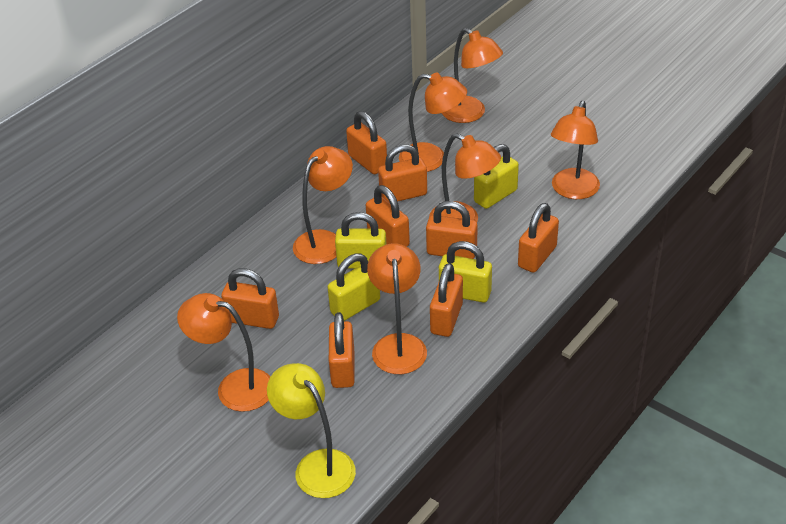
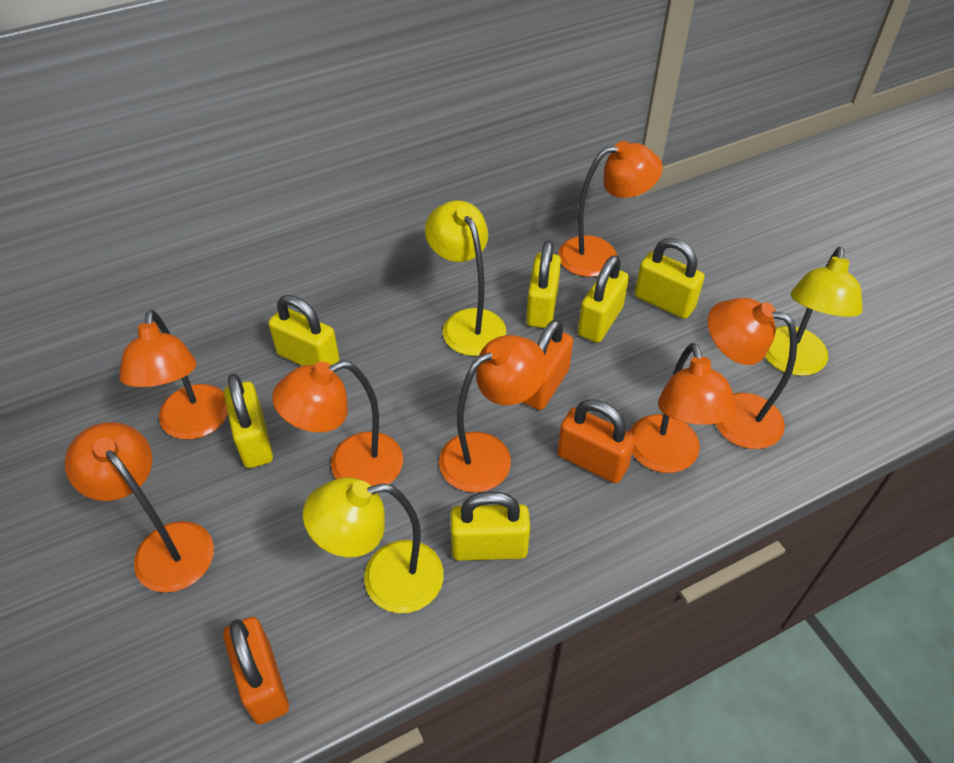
orange padlock: 8 -> 3
yellow lamp: 1 -> 3
yellow padlock: 4 -> 6

